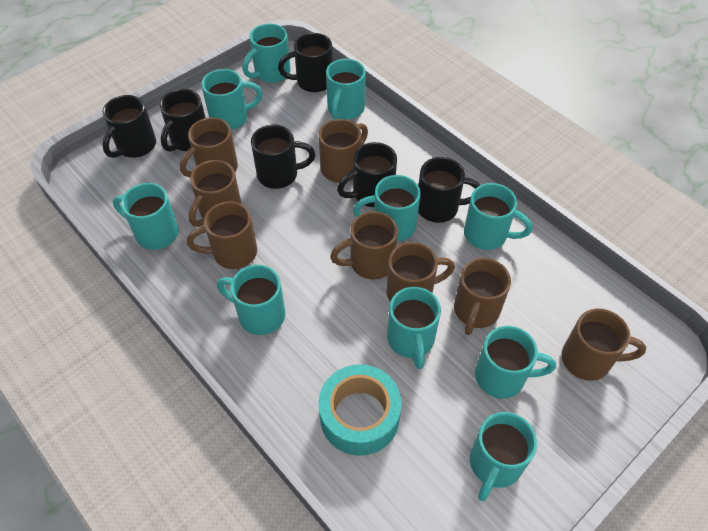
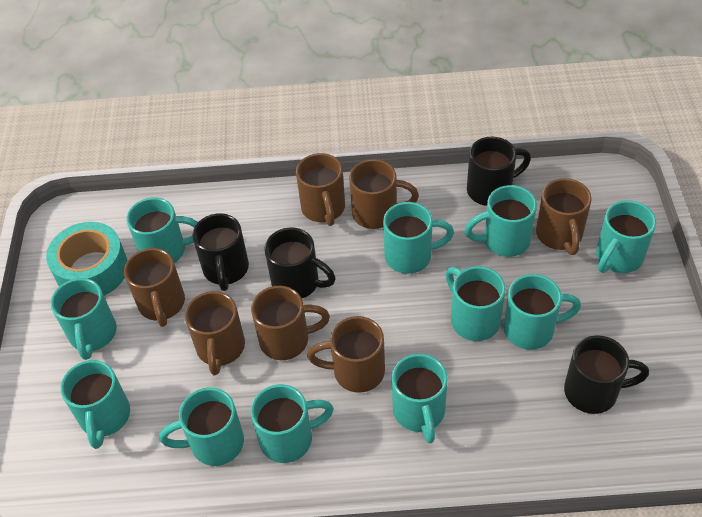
black mug: 6 -> 4
brown mug: 8 -> 7
turquoise mug: 10 -> 11

